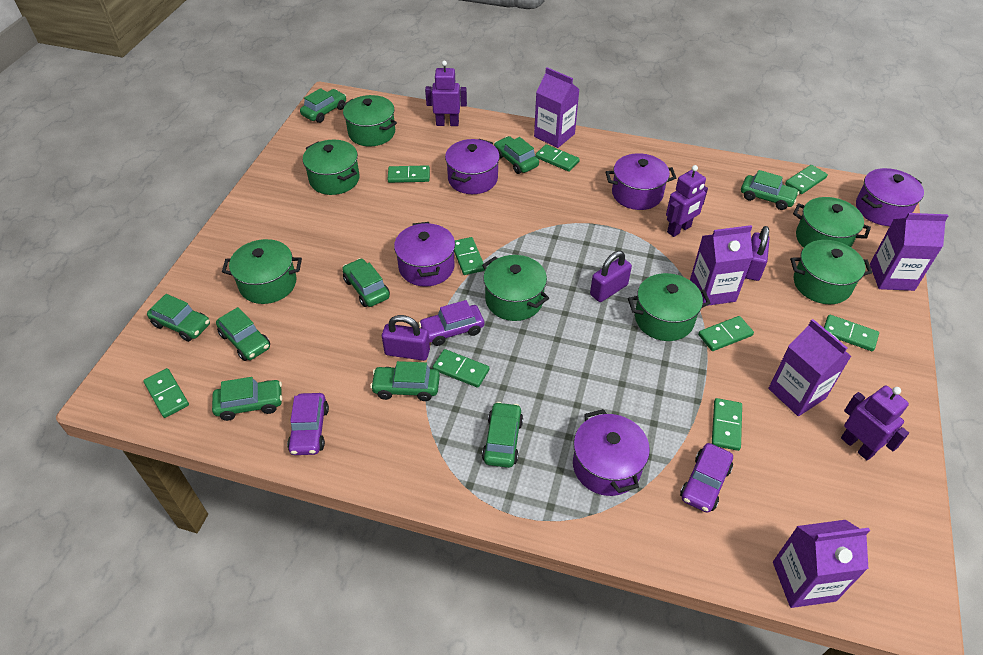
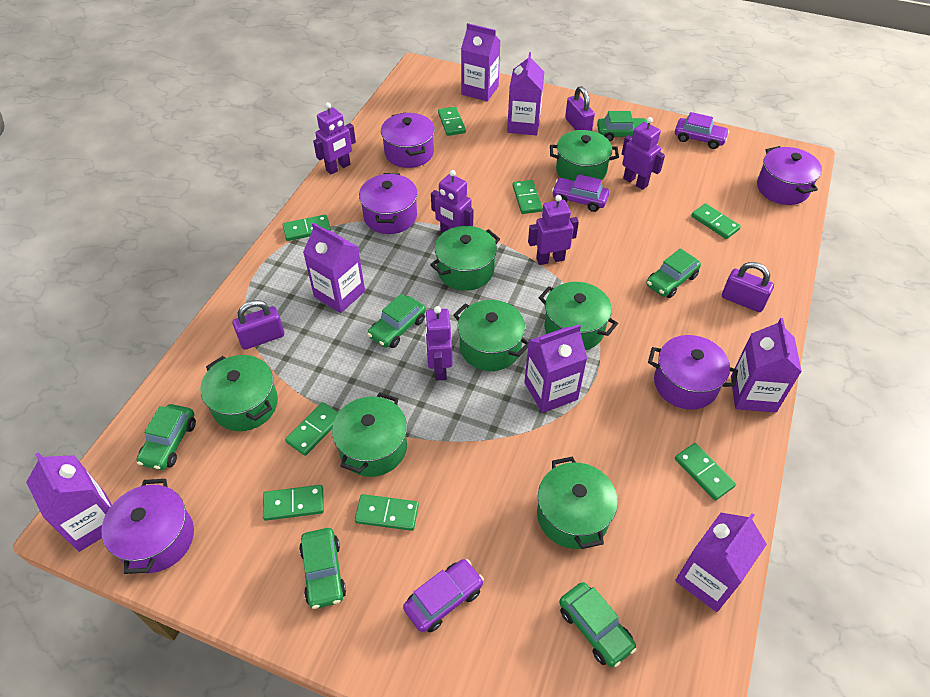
green car: 9 -> 6
green domino: 9 -> 8
purple carton: 5 -> 7
purple robot: 3 -> 5

